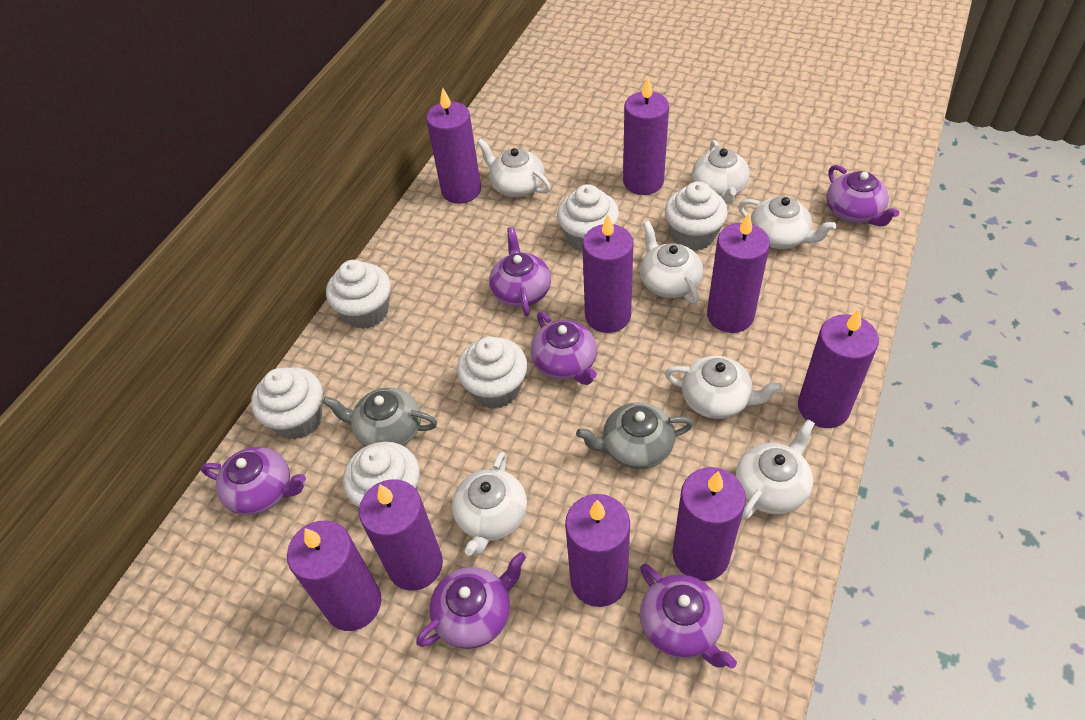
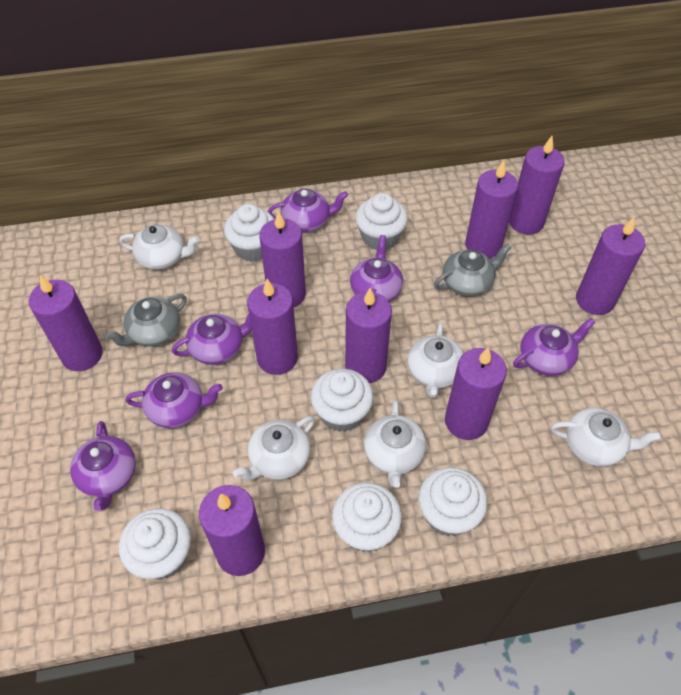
white teapot: 7 -> 5

